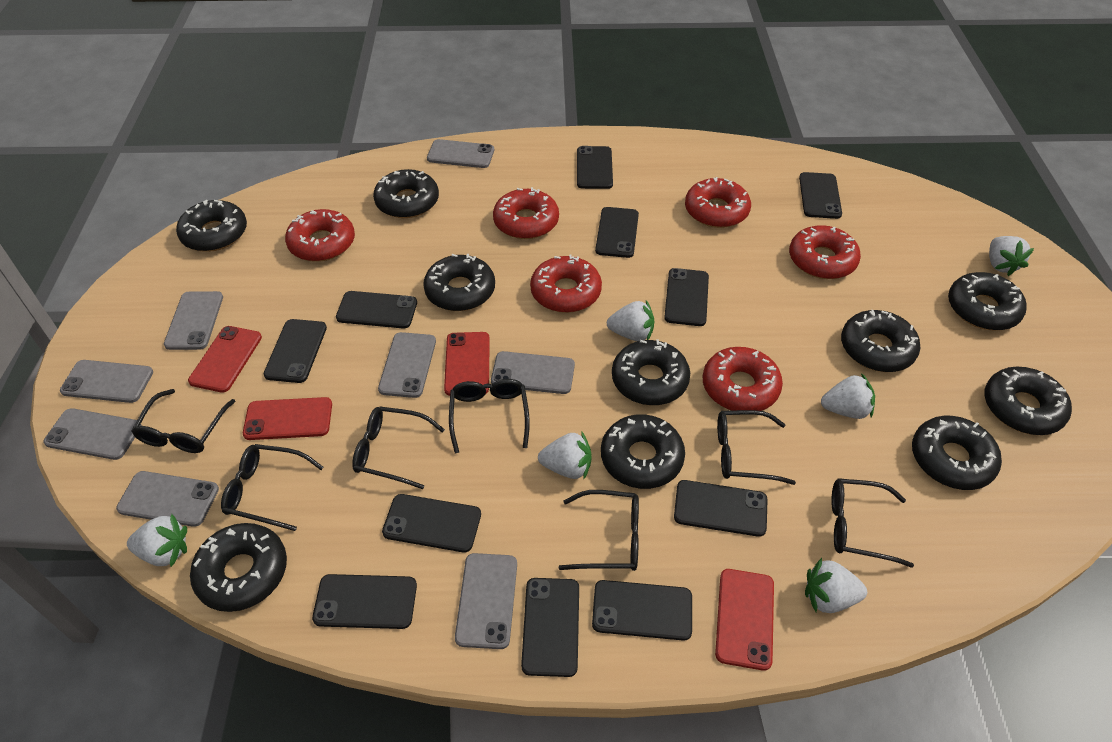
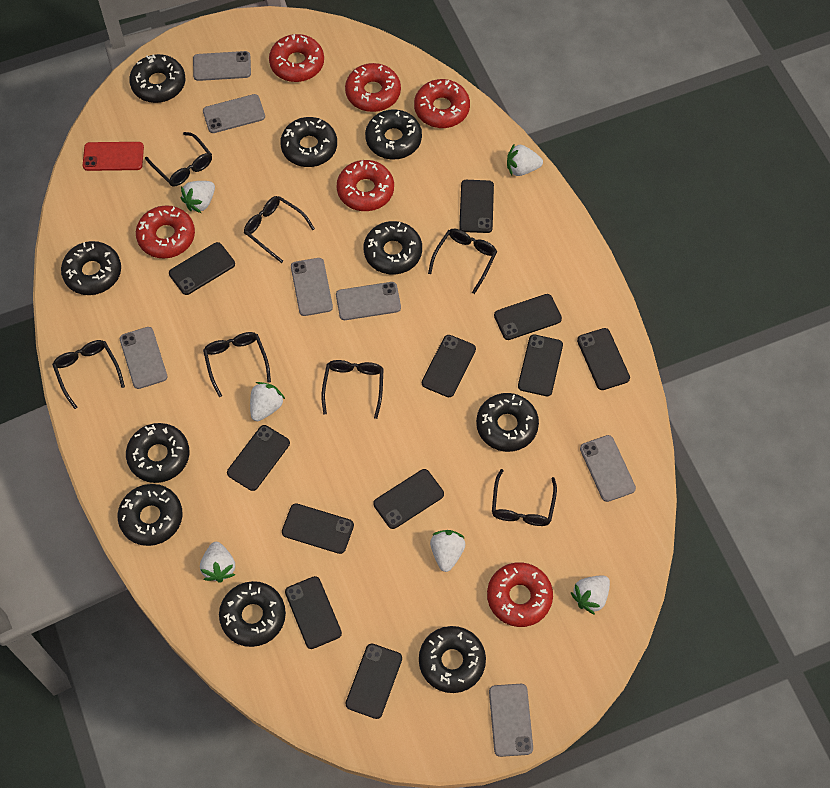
grey phone: 8 -> 7
red phone: 4 -> 1

